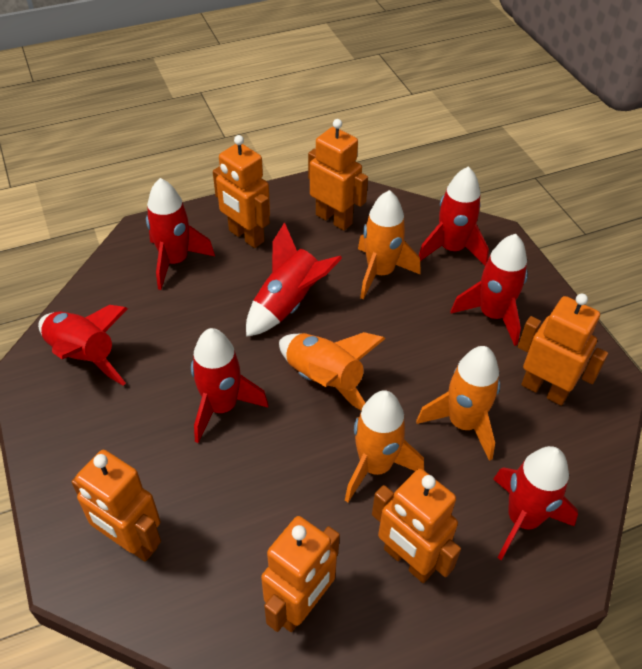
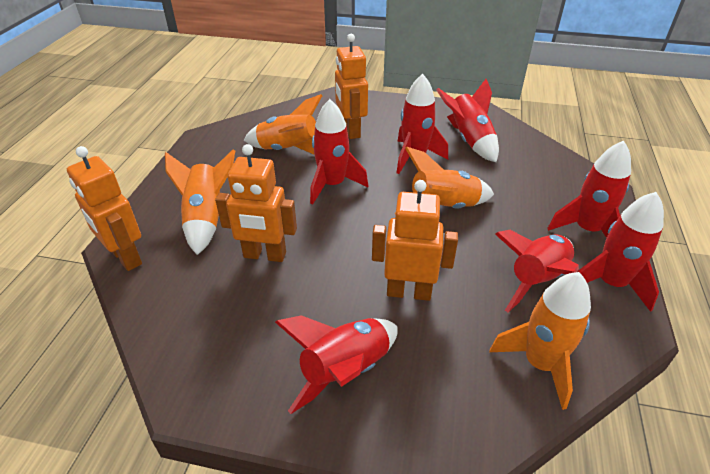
orange robot: 6 -> 4

